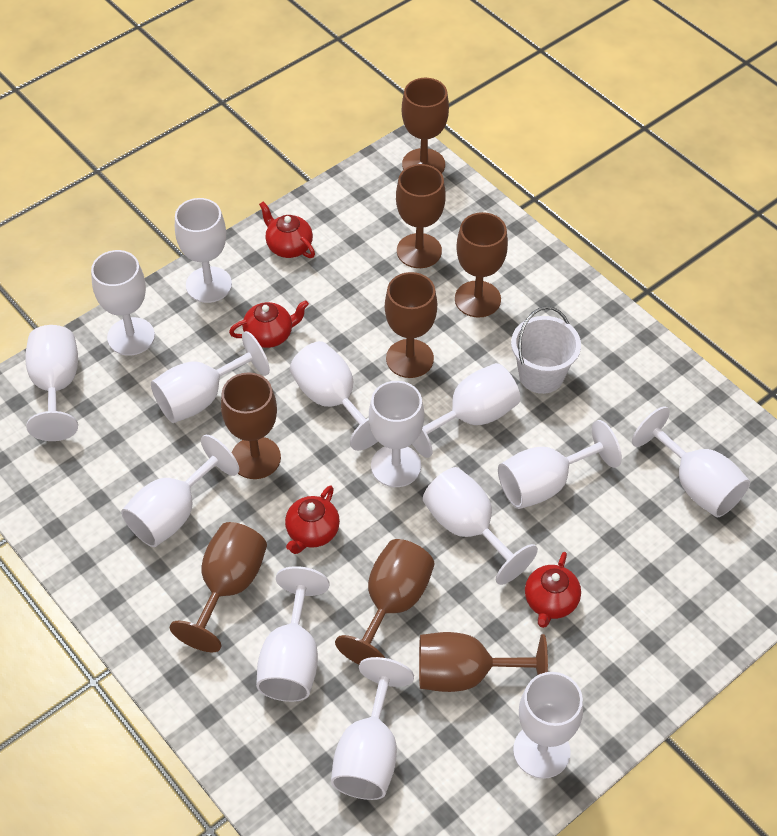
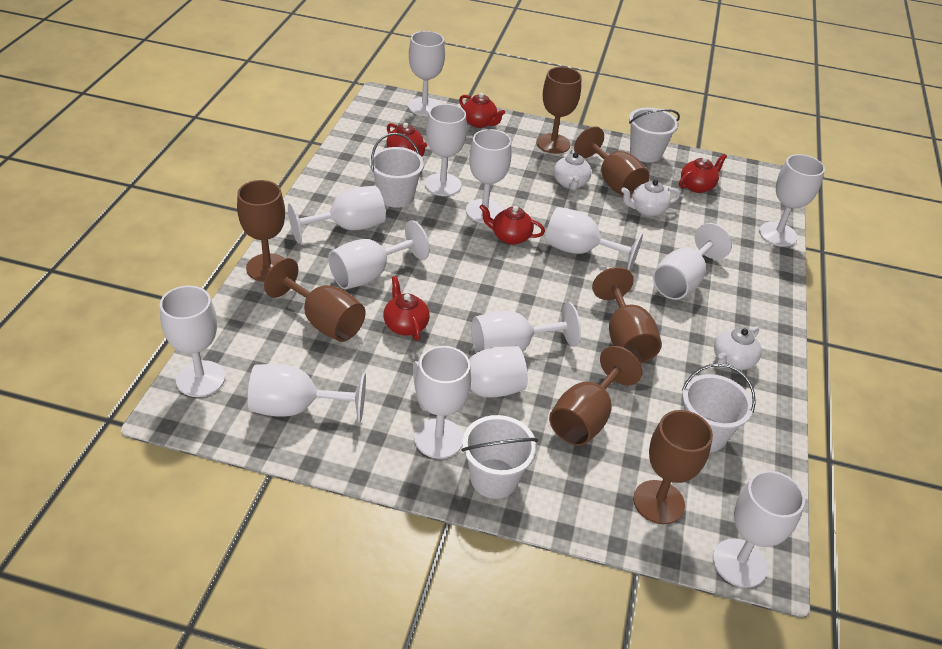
brown goblet: 8 -> 7
red teapot: 4 -> 5
white bucket: 1 -> 4
white teapot: 0 -> 3

